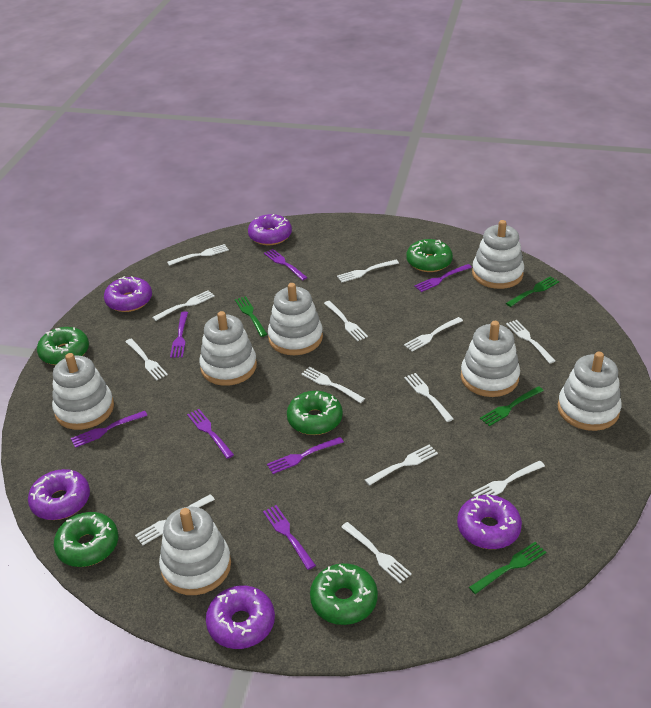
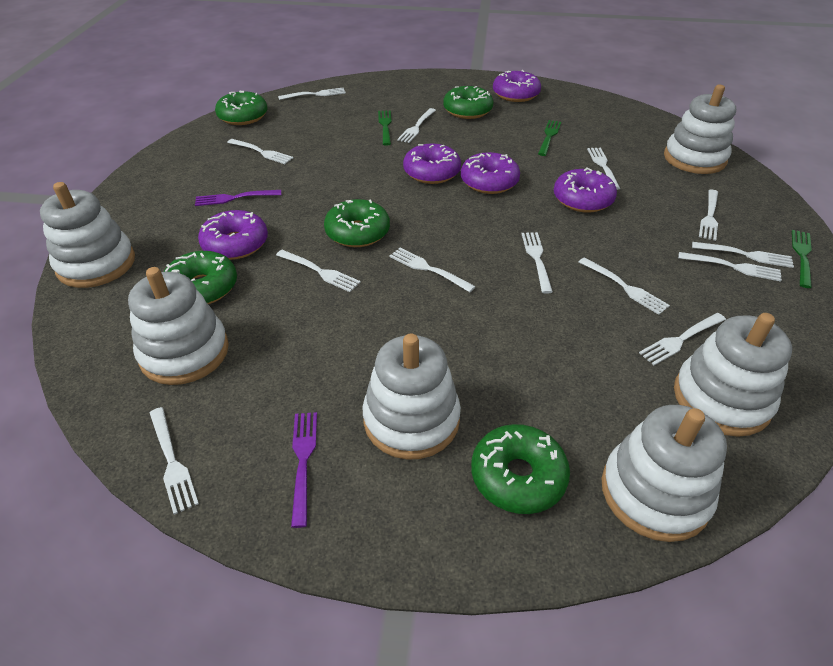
green fork: 4 -> 3
purple fork: 7 -> 2
white stacking toy: 7 -> 6

